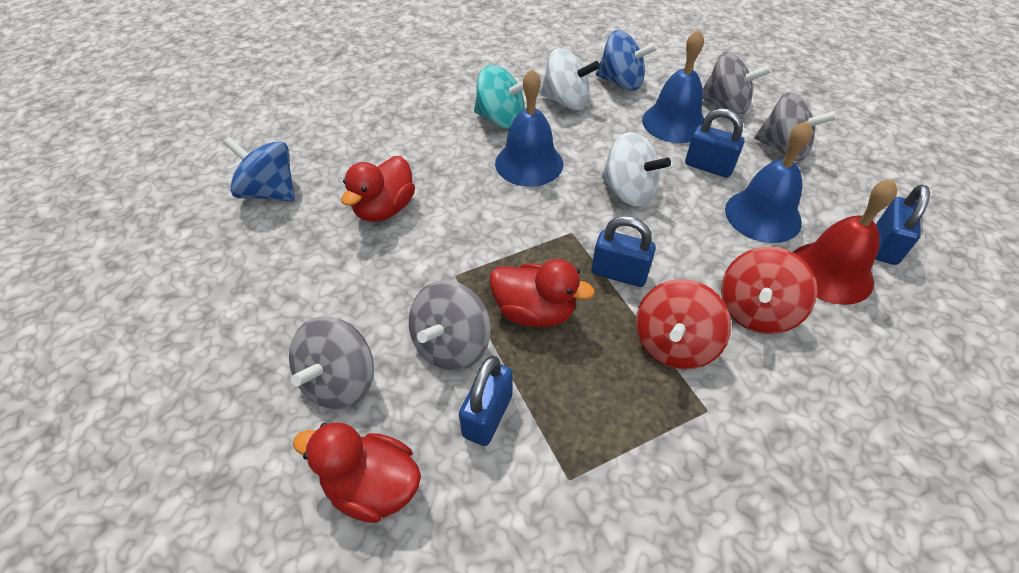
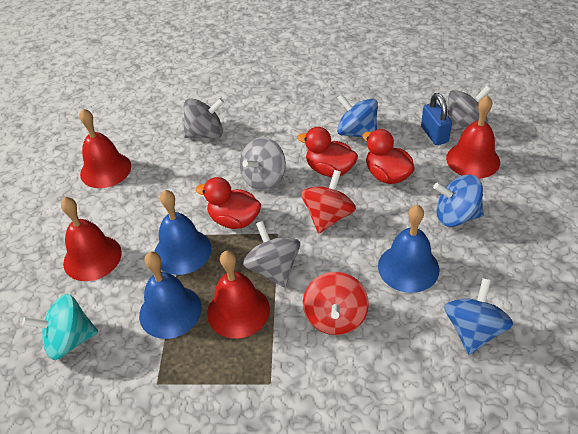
blue padlock: 4 -> 1
blue spinning top: 2 -> 3
red bell: 1 -> 4
white spinning top: 2 -> 0

